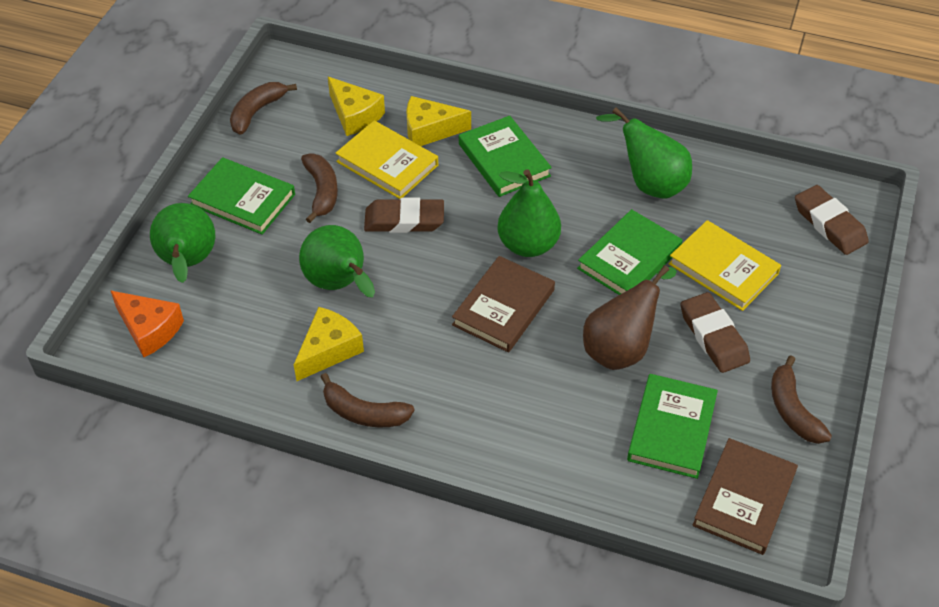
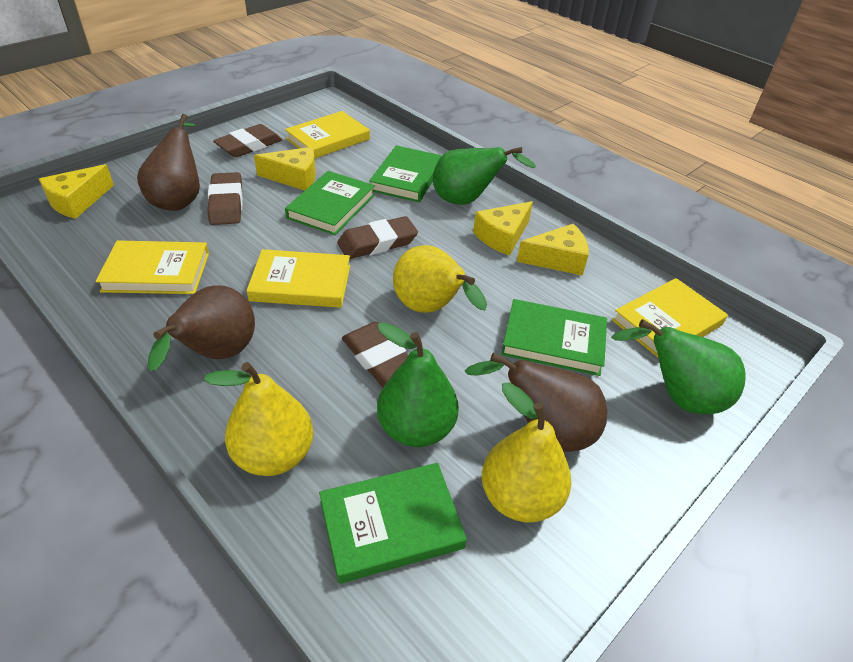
brown banana: 4 -> 0
brown book: 2 -> 0
brown eraser: 3 -> 4
brown pear: 1 -> 3
green pear: 4 -> 3
orange cheese: 1 -> 0
yellow book: 2 -> 4
yellow cheese: 3 -> 4
yellow pear: 0 -> 3

